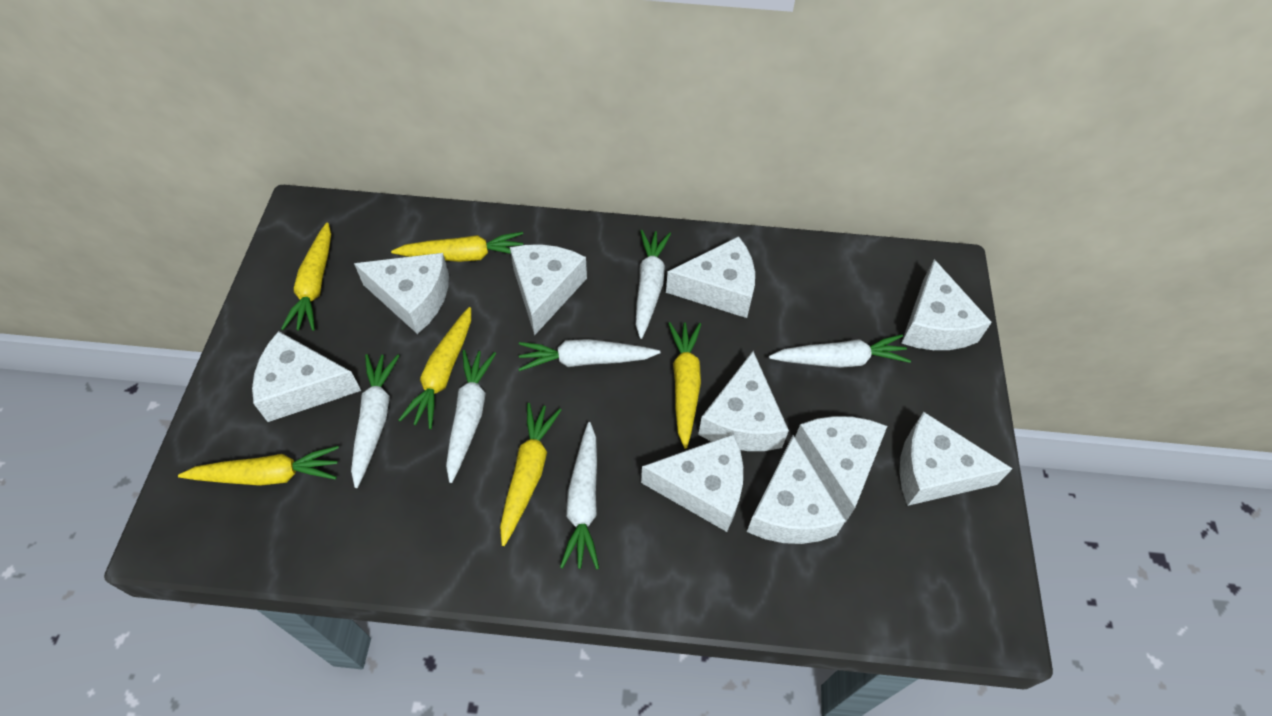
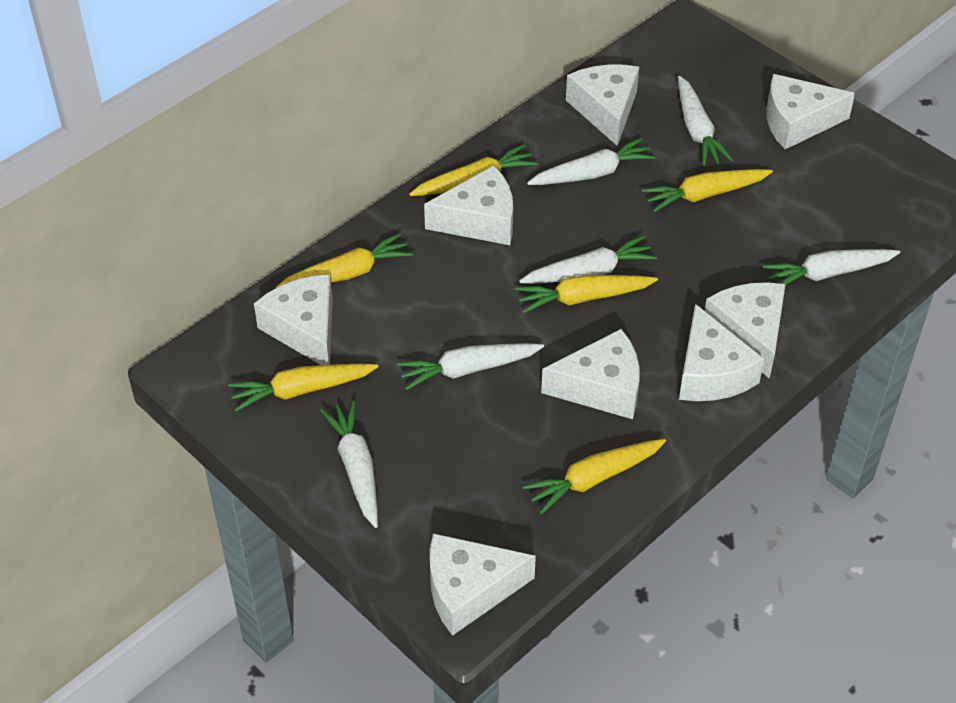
white cheese: 10 -> 8

